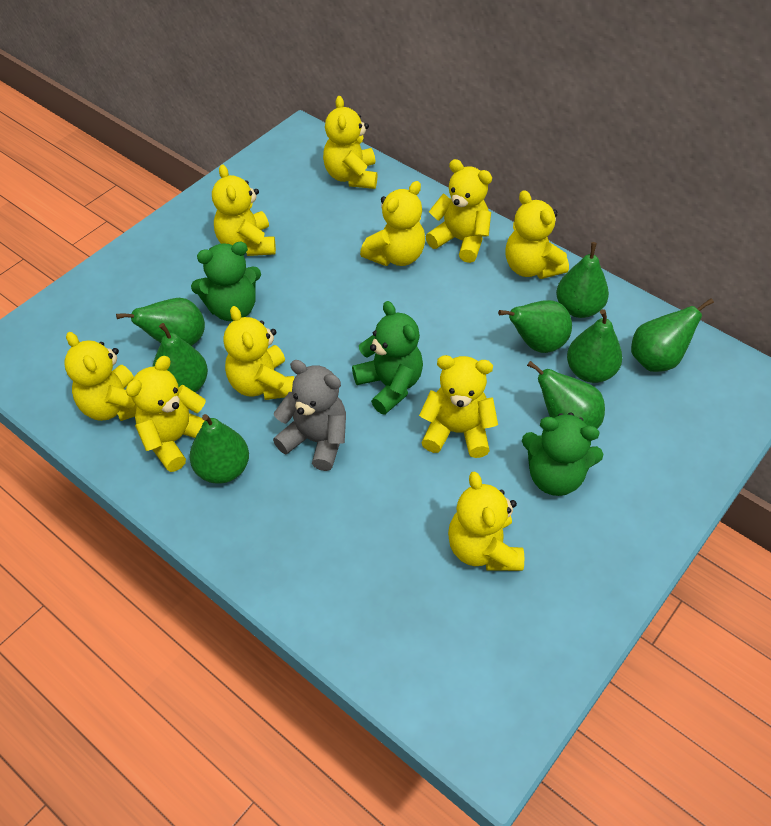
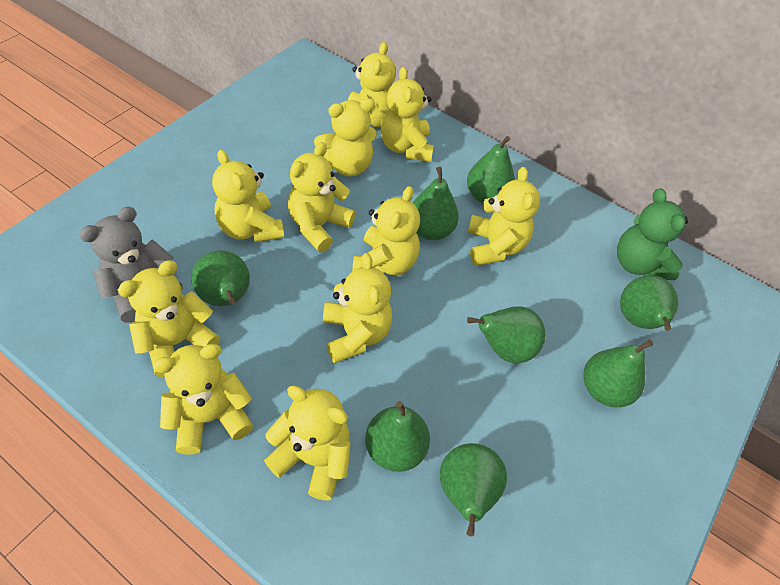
green teddy bear: 3 -> 1
yellow teddy bear: 10 -> 11

